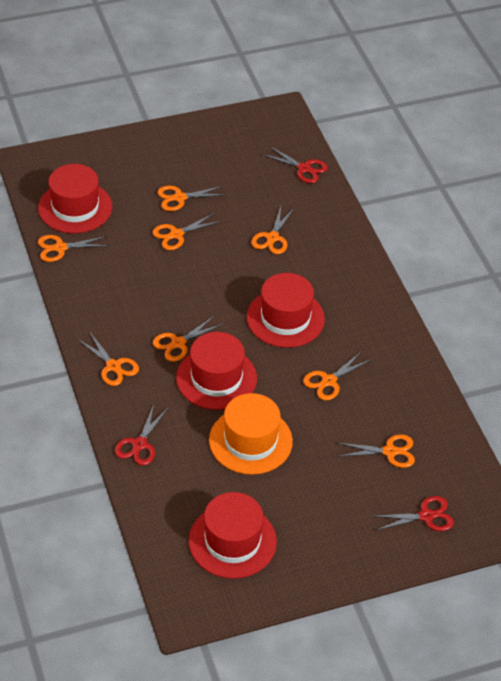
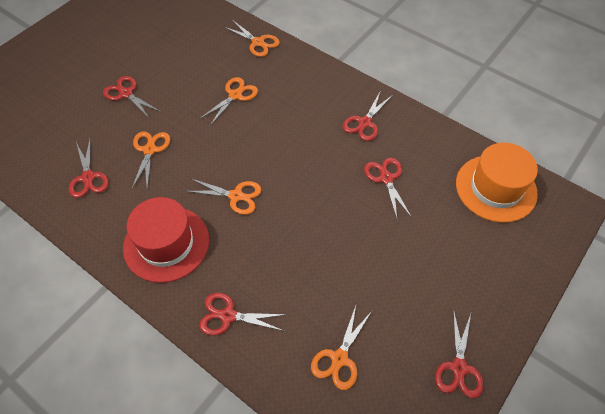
orange scissors: 8 -> 5
red hat: 4 -> 1
red scissors: 3 -> 6

